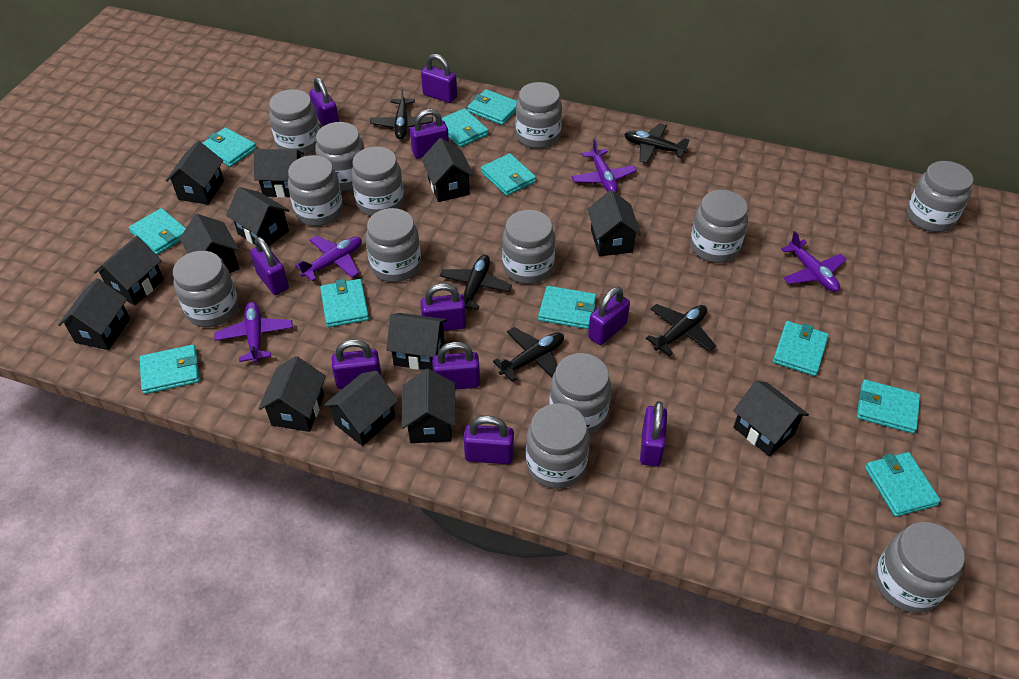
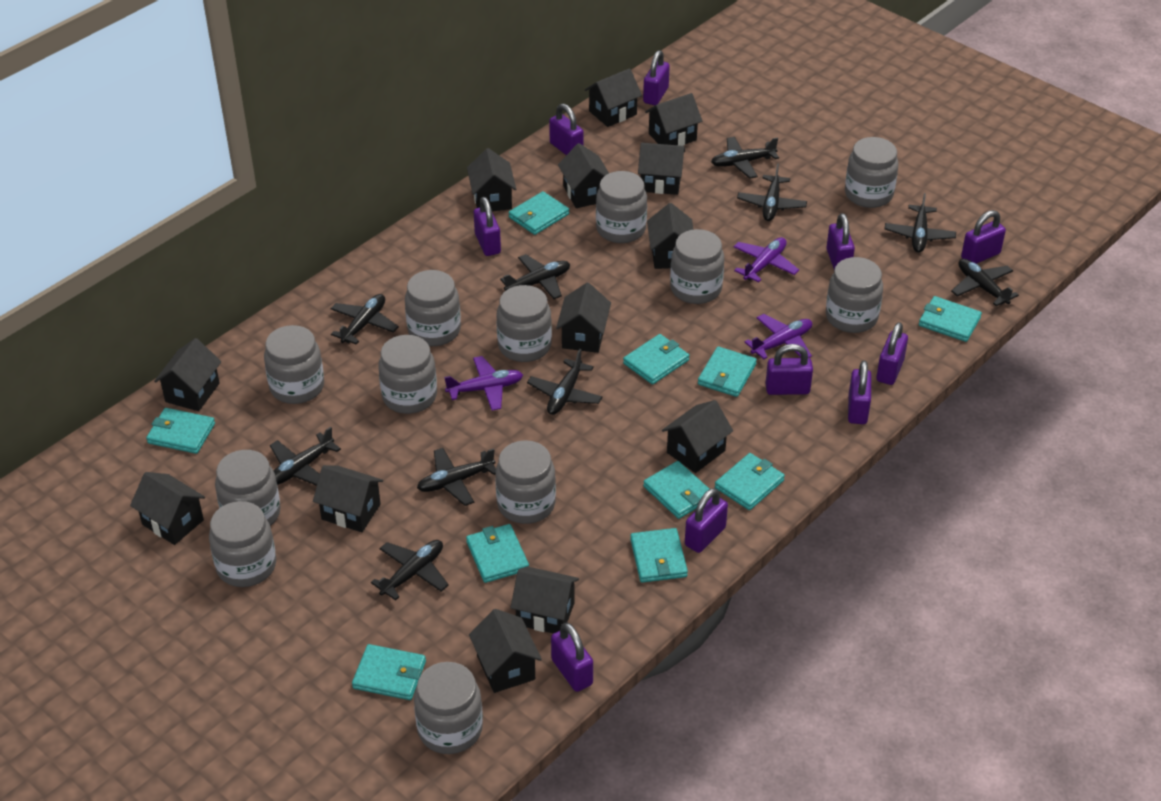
black plane: 5 -> 10
grey jar: 13 -> 12
purple plane: 4 -> 3
turquoise wallet: 11 -> 10

